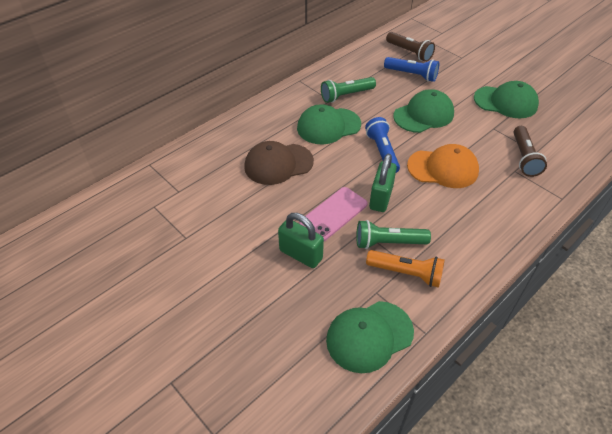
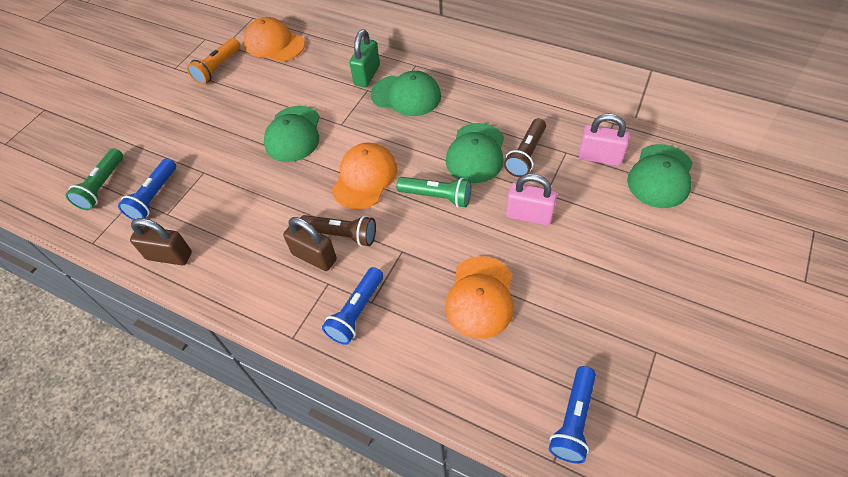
blue flashlight: 2 -> 3
brown cap: 1 -> 0
brown padlock: 0 -> 2
green padlock: 2 -> 1
orange cap: 1 -> 3
pink padlock: 0 -> 2
pink phone: 1 -> 0

